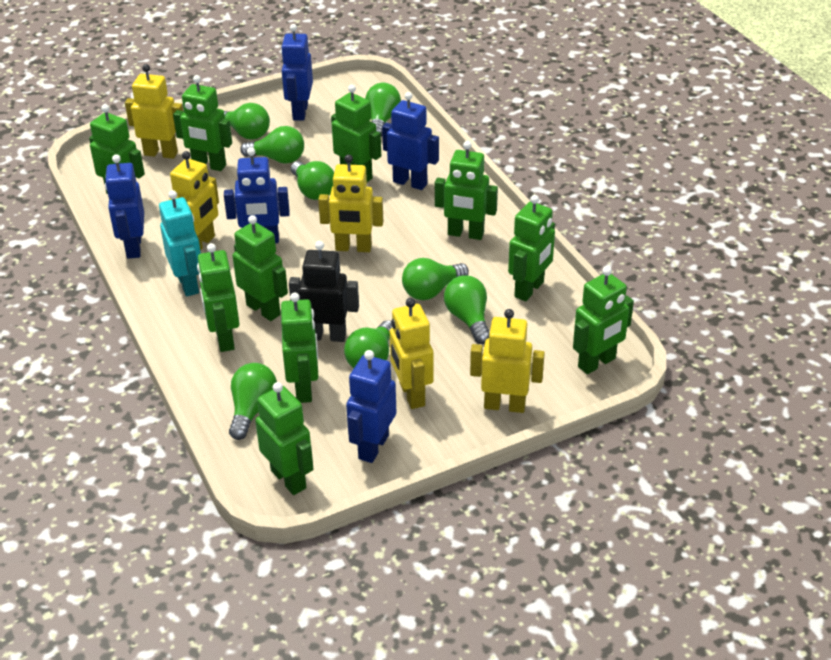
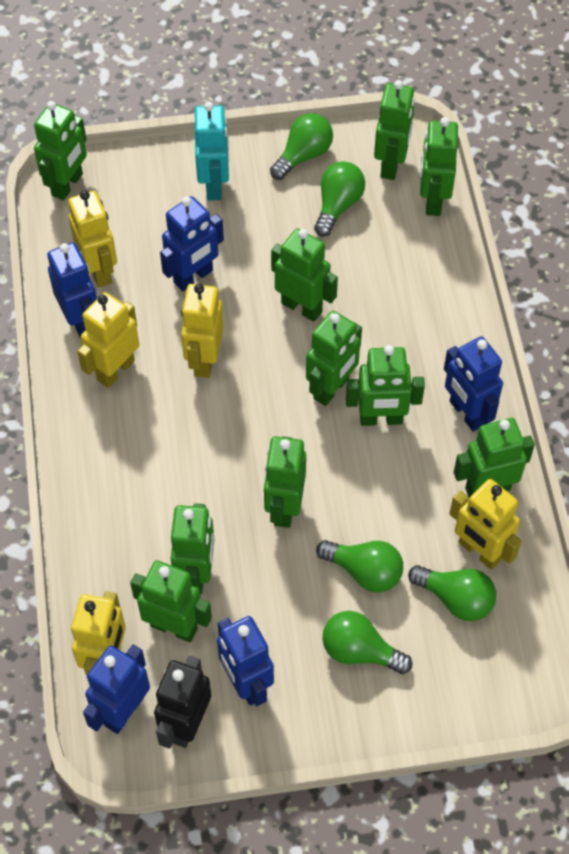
green light bulb: 8 -> 5

